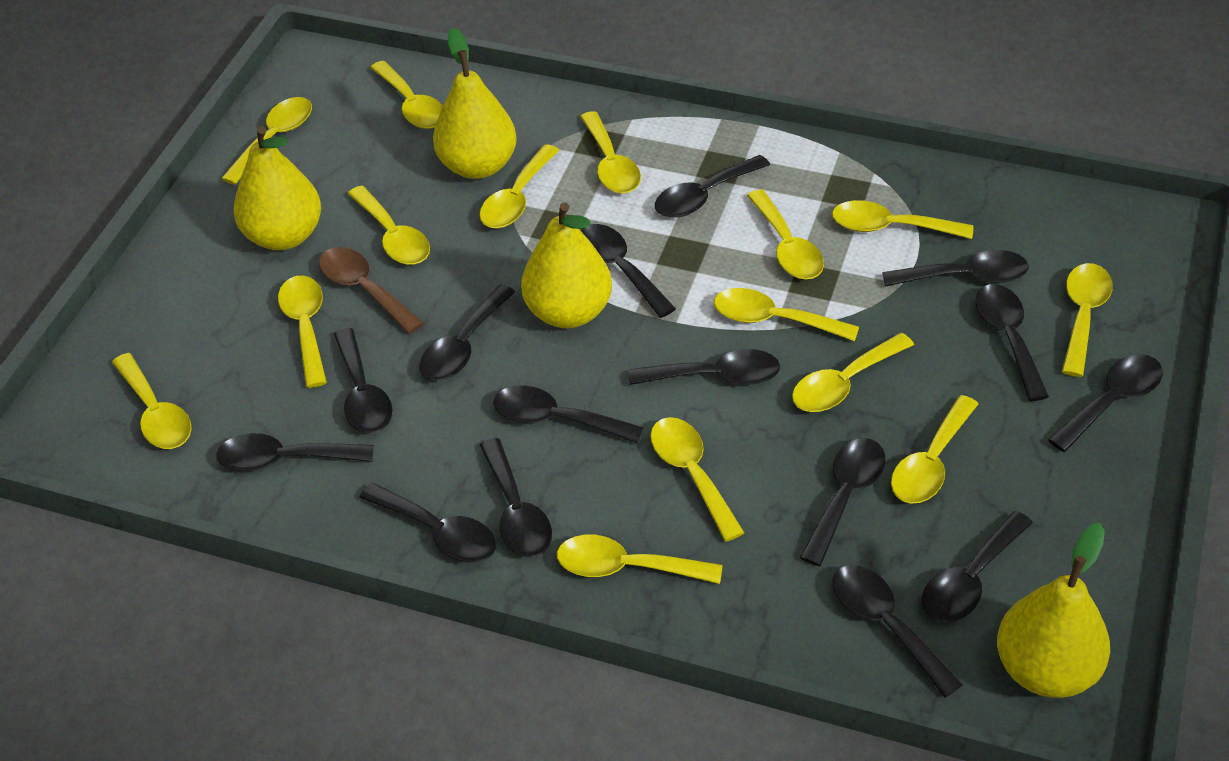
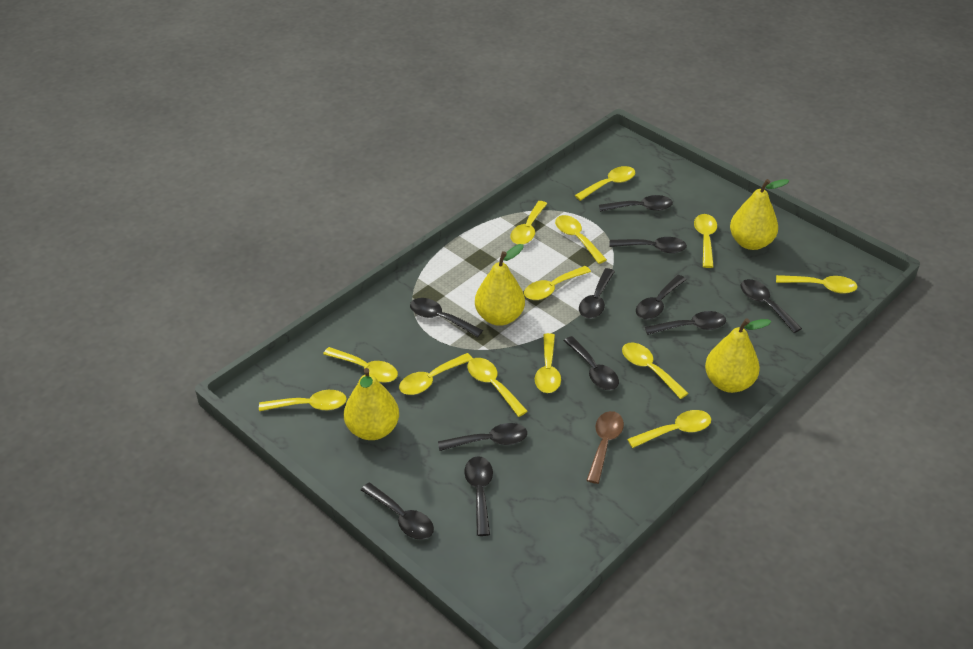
black spoon: 15 -> 11
yellow spoon: 15 -> 13

